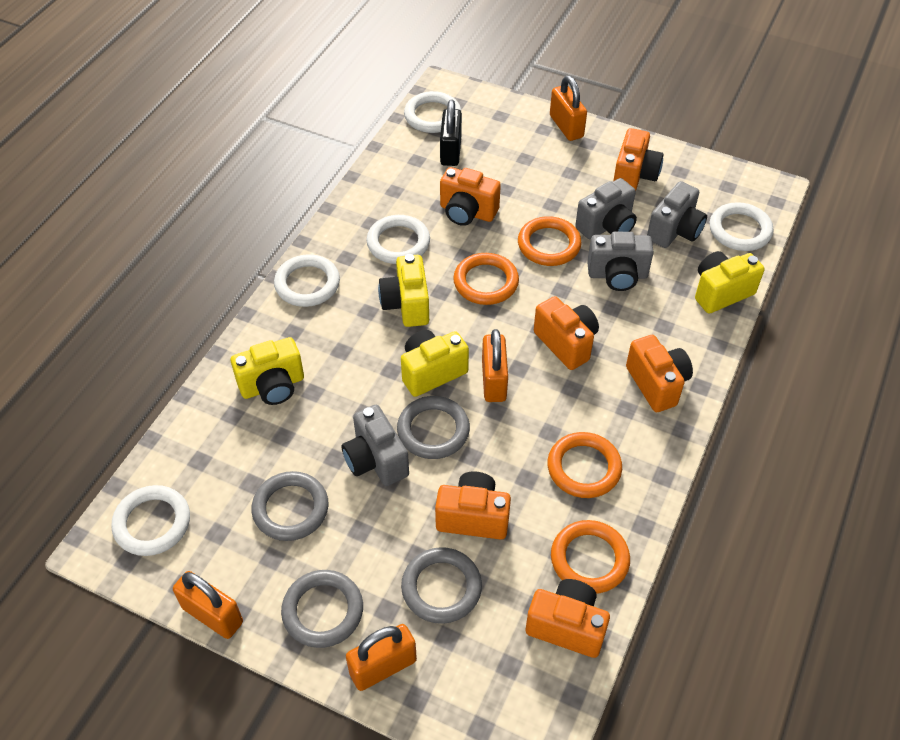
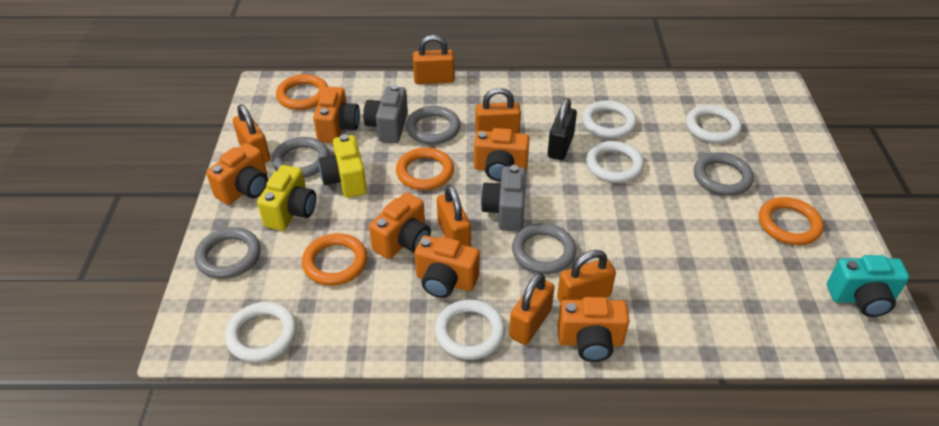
grey camera: 4 -> 2
grey ring: 4 -> 5
orange padlock: 4 -> 6
turquoise camera: 0 -> 1
yellow camera: 4 -> 2

